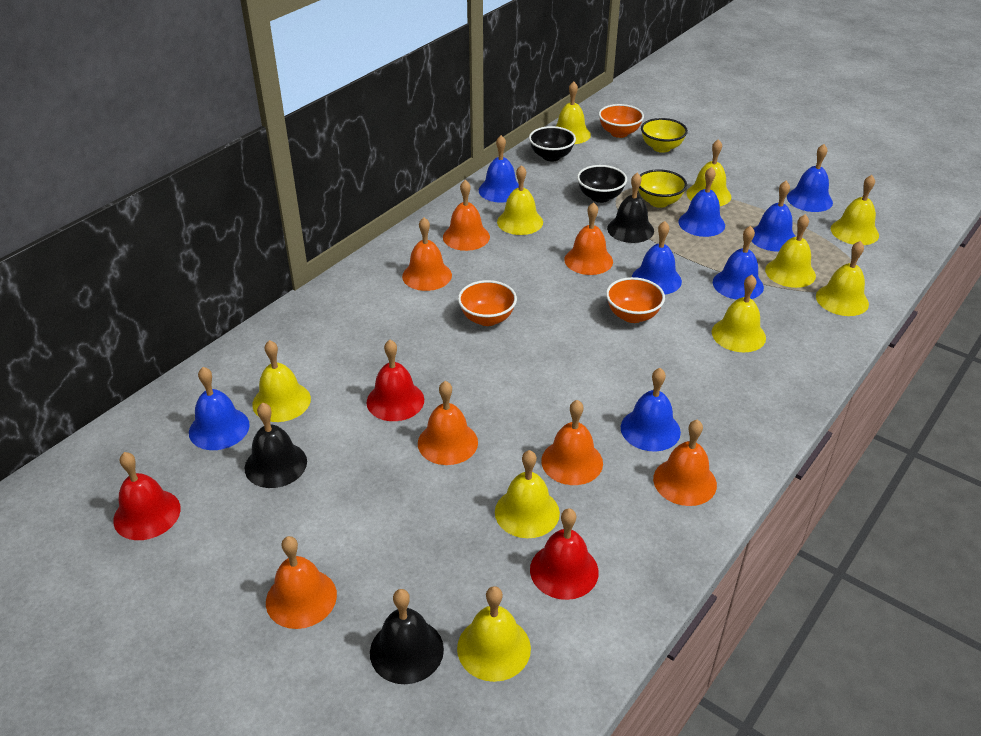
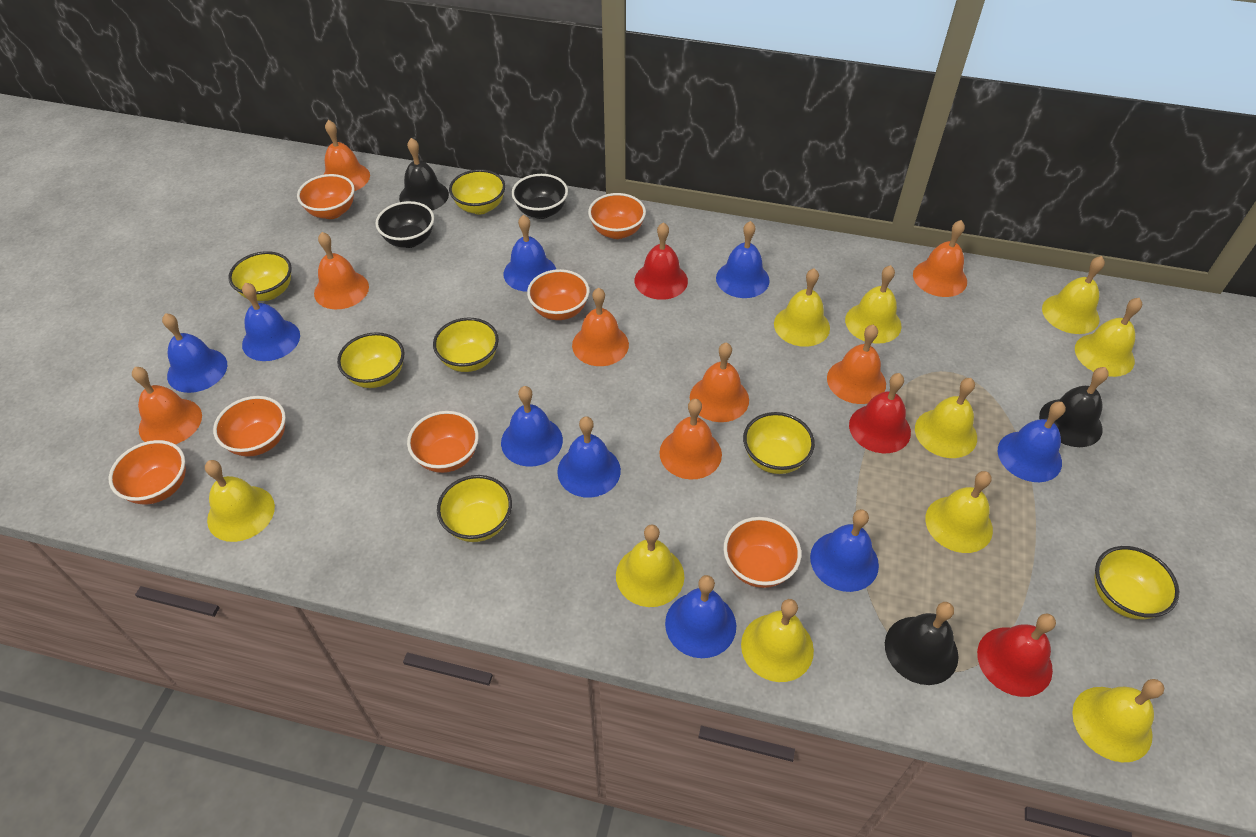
blue bell: 8 -> 9
orange bell: 7 -> 8
orange bowl: 3 -> 7
yellow bowl: 2 -> 7

